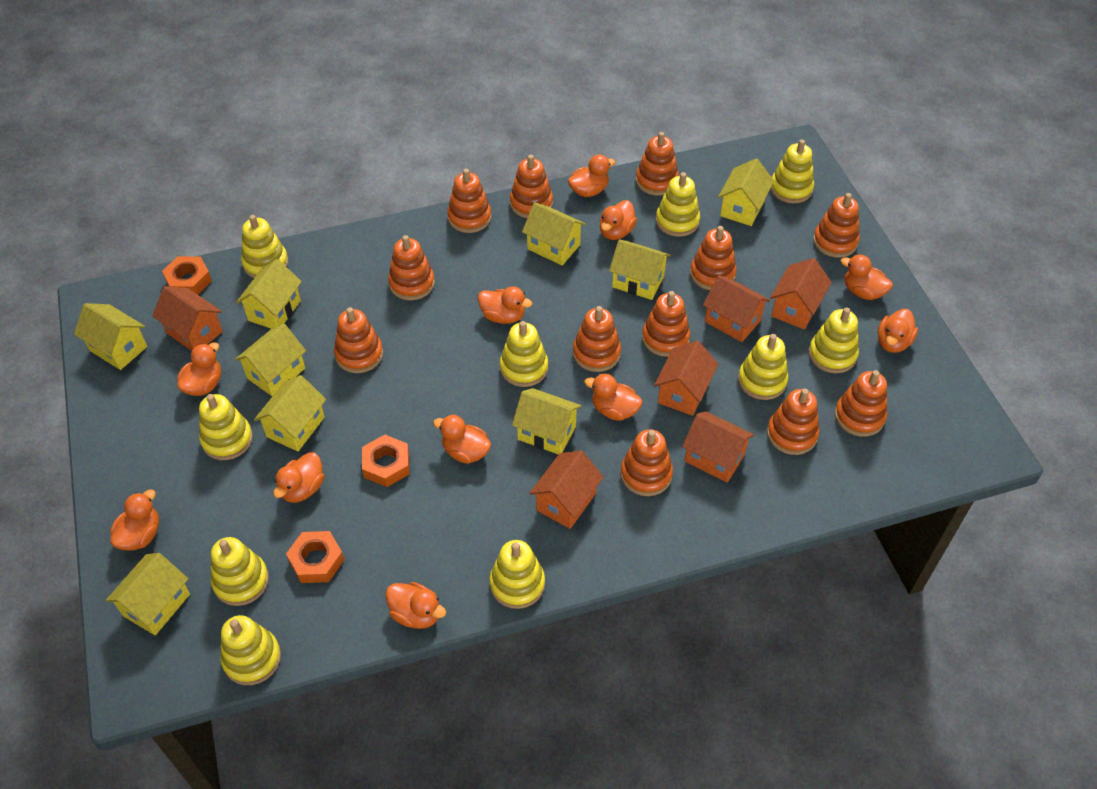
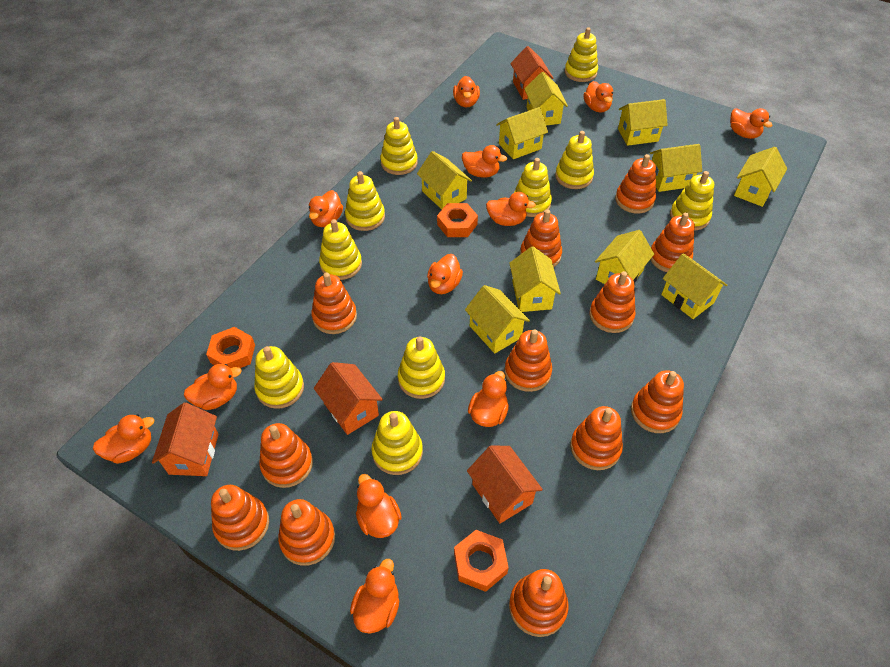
orange duck: 11 -> 12
orange house: 6 -> 4
yellow house: 9 -> 10

